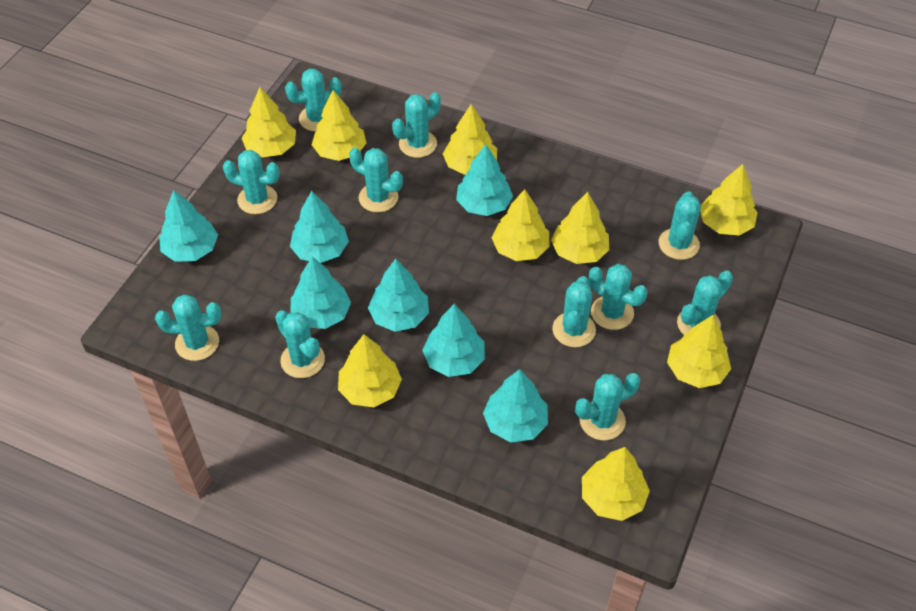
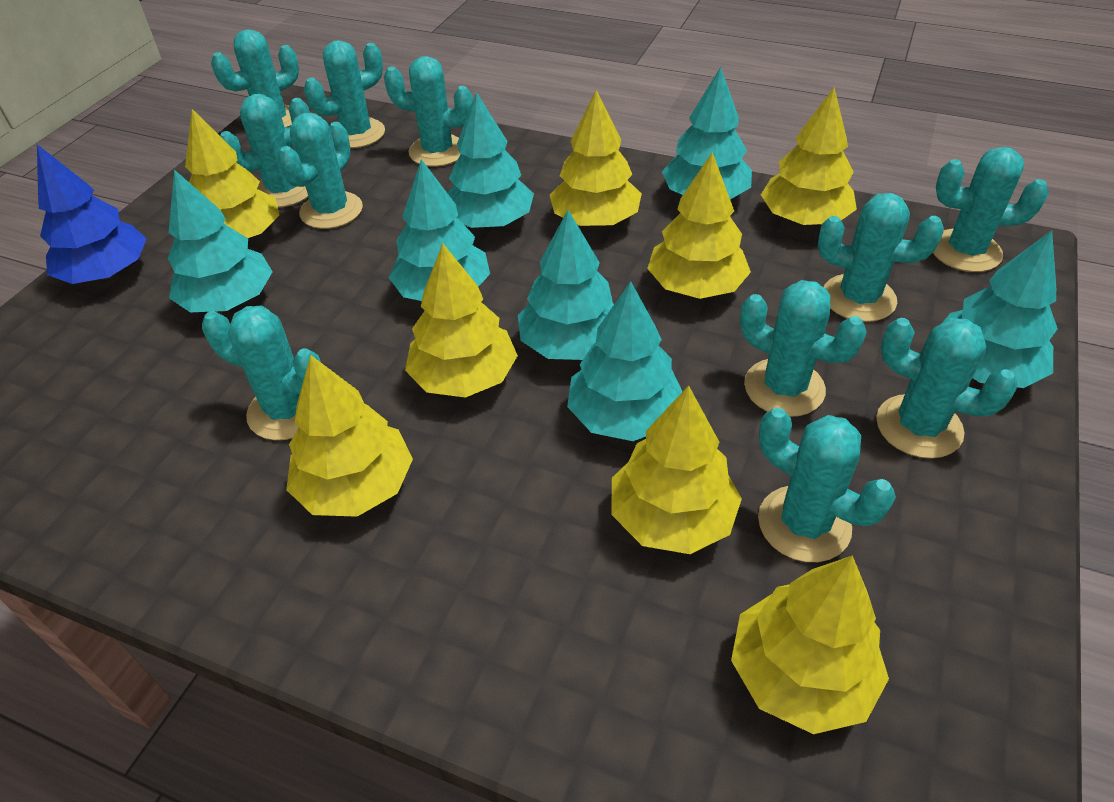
blue tree: 0 -> 1
yellow tree: 9 -> 8

